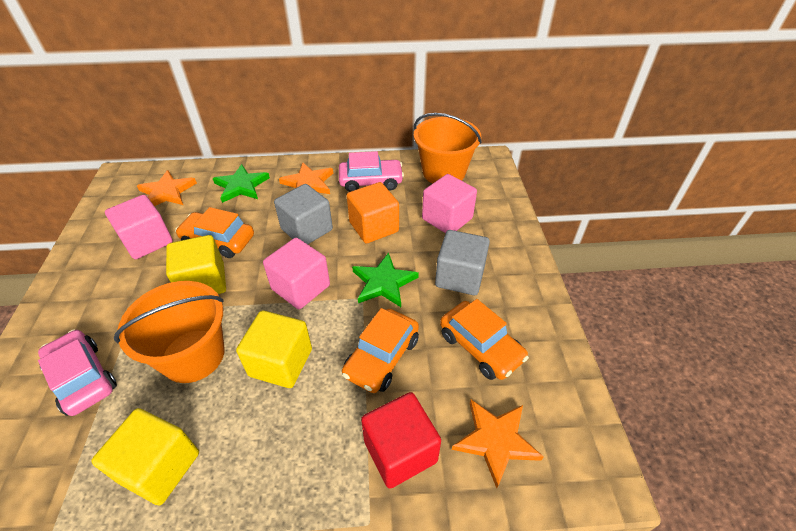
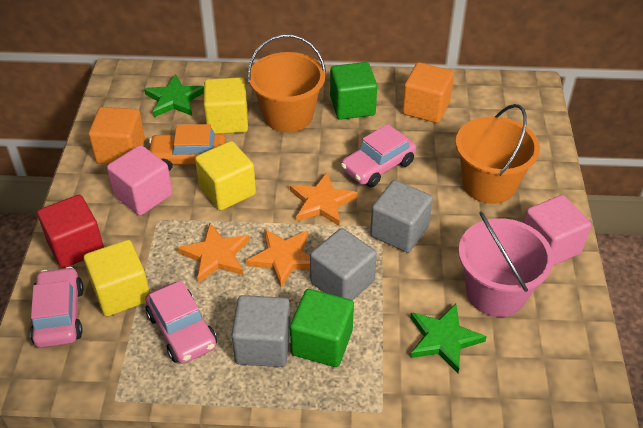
green cube: 0 -> 2
grey cube: 2 -> 3
orange car: 3 -> 1
orange cube: 1 -> 2
pink bucket: 0 -> 1
pink car: 2 -> 3
pink cube: 3 -> 2

